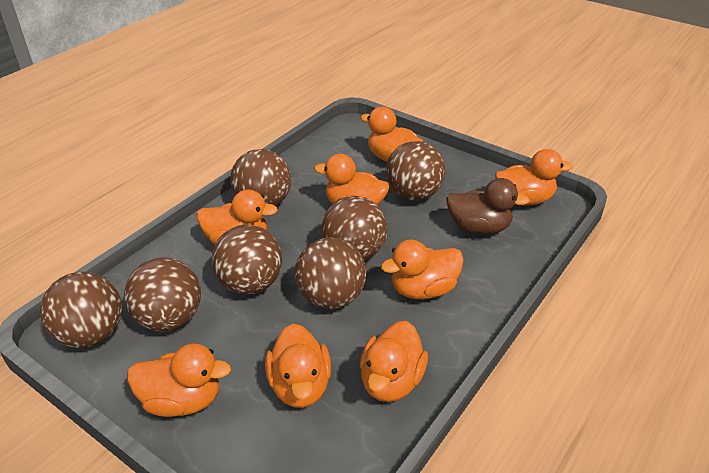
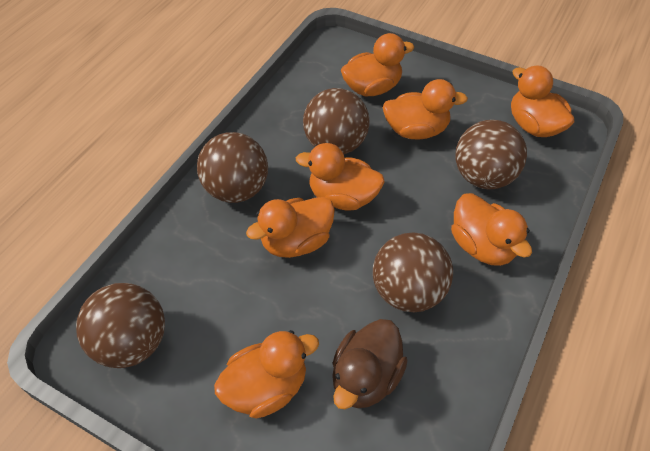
brown ball: 7 -> 5
orange duck: 8 -> 7

